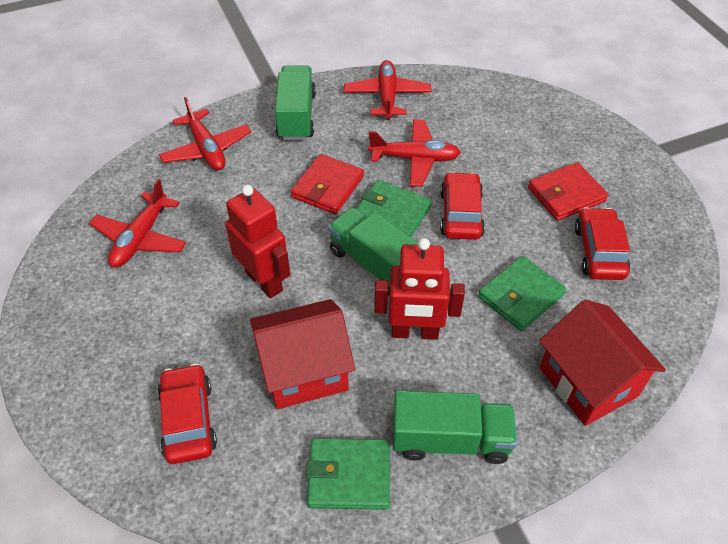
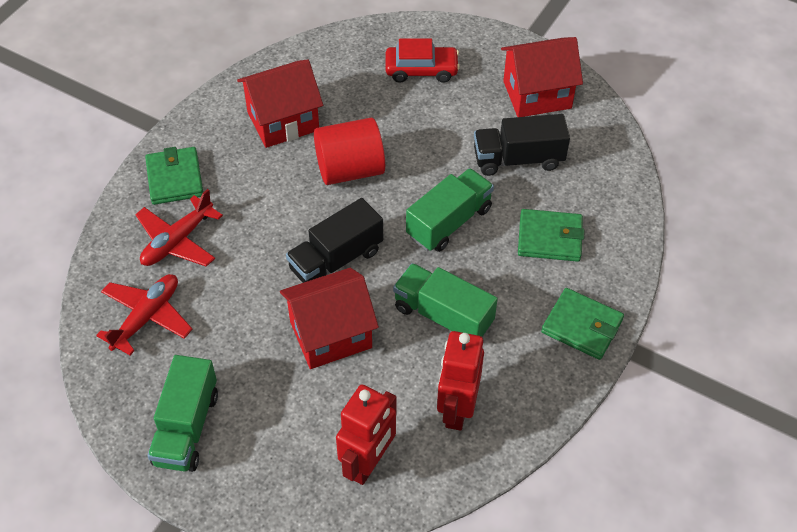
black truck: 0 -> 2
red car: 3 -> 1
red cylinder: 0 -> 1
red house: 2 -> 3
red plane: 4 -> 2
red wallet: 2 -> 0

